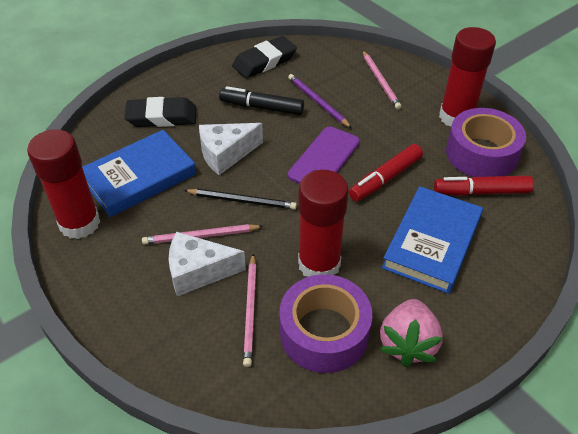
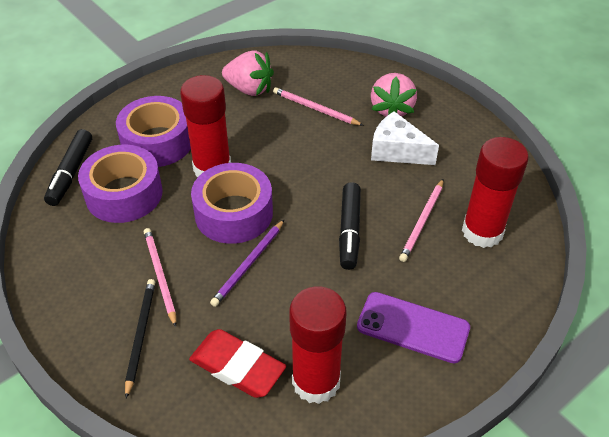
black eraser: 2 -> 0
black marker: 1 -> 2
blue book: 2 -> 0
pink strawberry: 1 -> 2
purple tape: 2 -> 3
red eraser: 0 -> 1
red marker: 2 -> 0
white cheese: 2 -> 1

